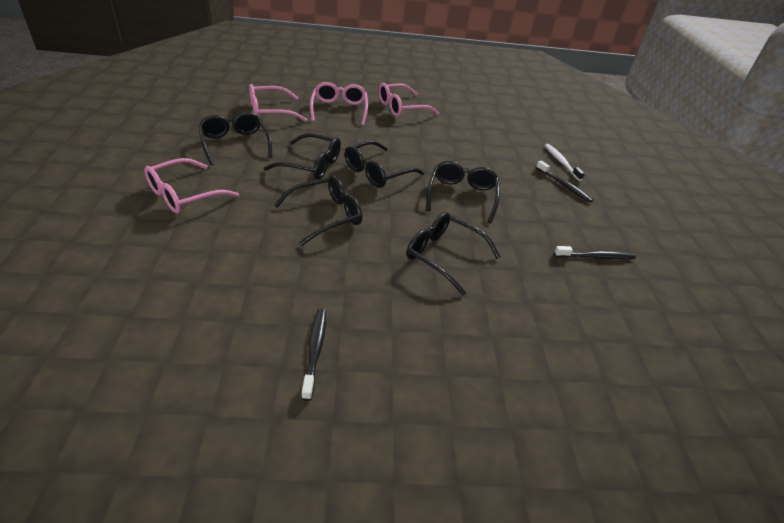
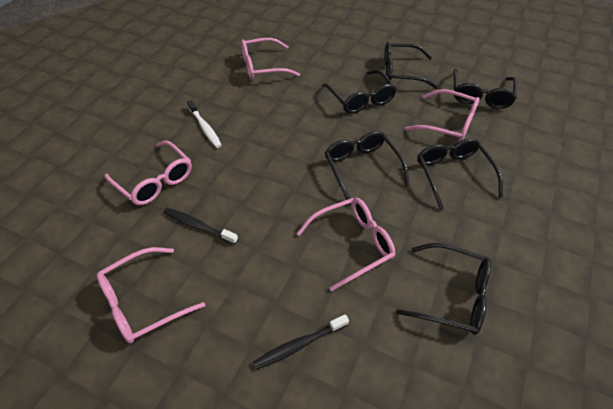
black toothbrush: 3 -> 2
pink glasses: 4 -> 5

